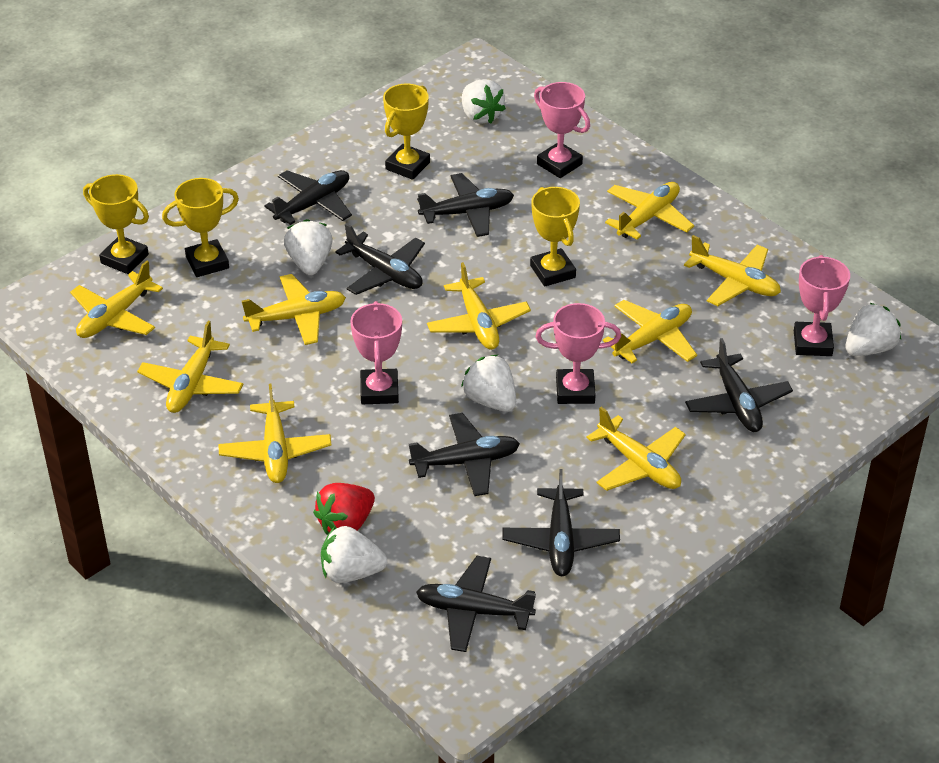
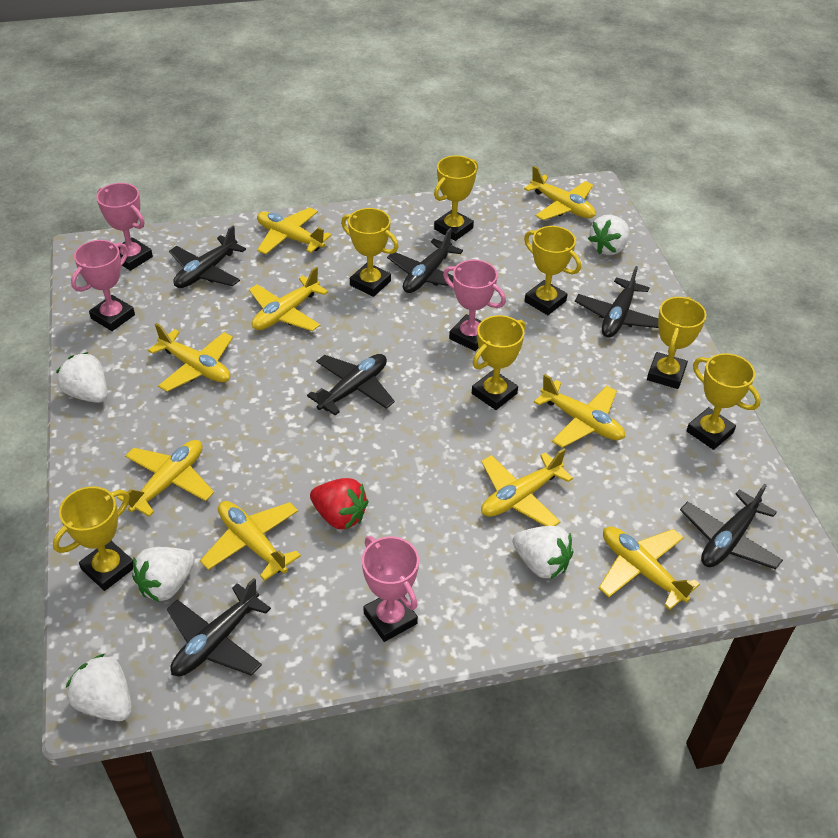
black plane: 7 -> 6
yellow trophy: 4 -> 7

